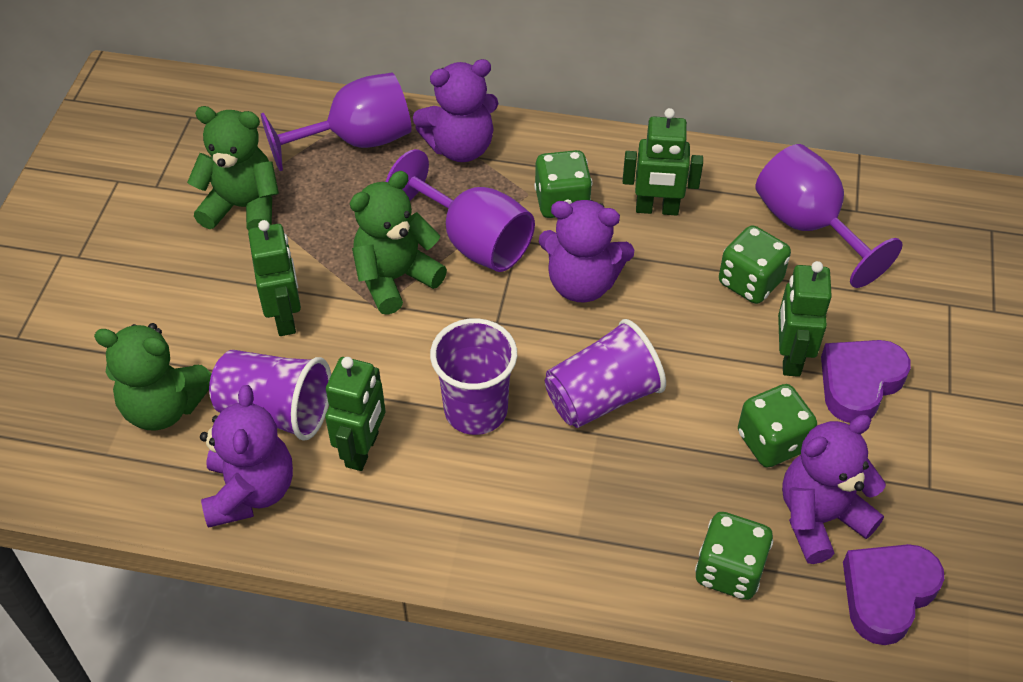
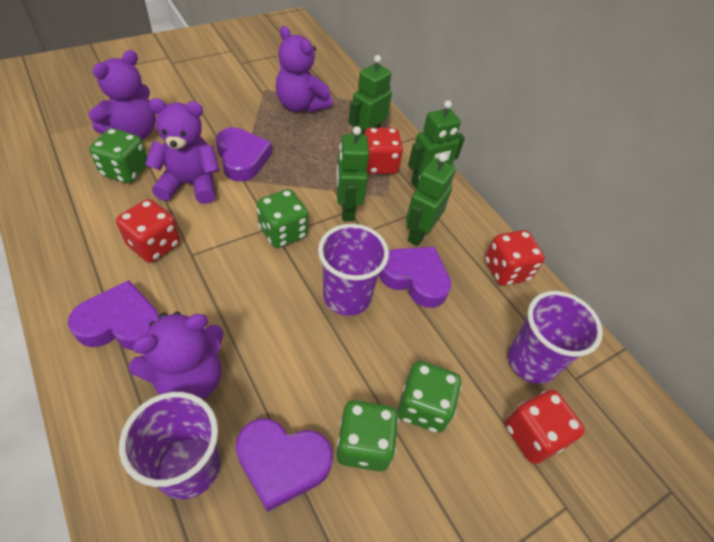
green teddy bear: 3 -> 0
purple goblet: 3 -> 0
purple heart: 2 -> 4
red dice: 0 -> 4

